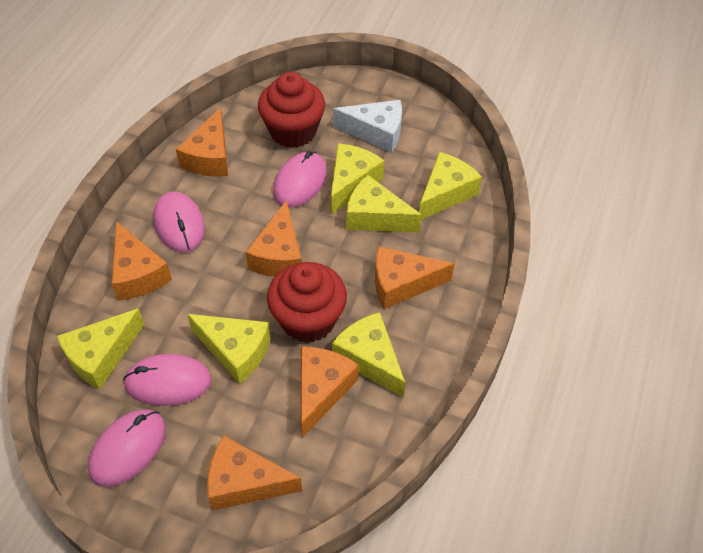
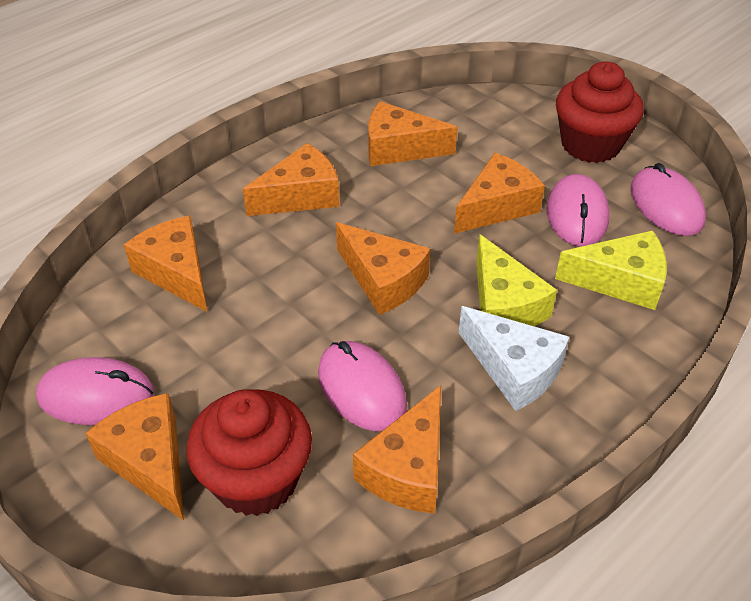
orange cheese: 6 -> 7
yellow cheese: 6 -> 2

